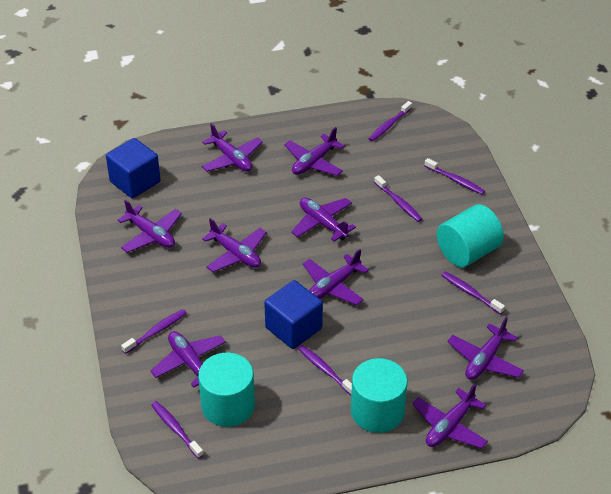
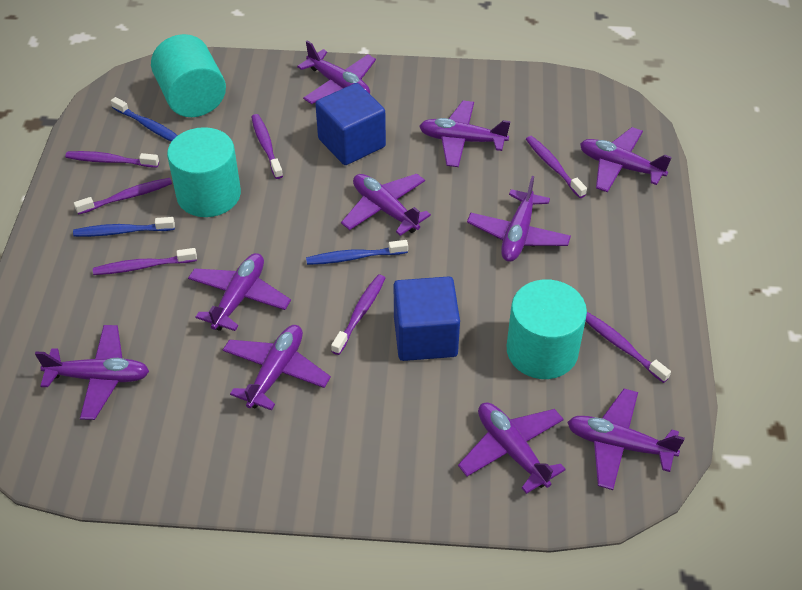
blue toothbrush: 0 -> 3
purple plane: 9 -> 10

